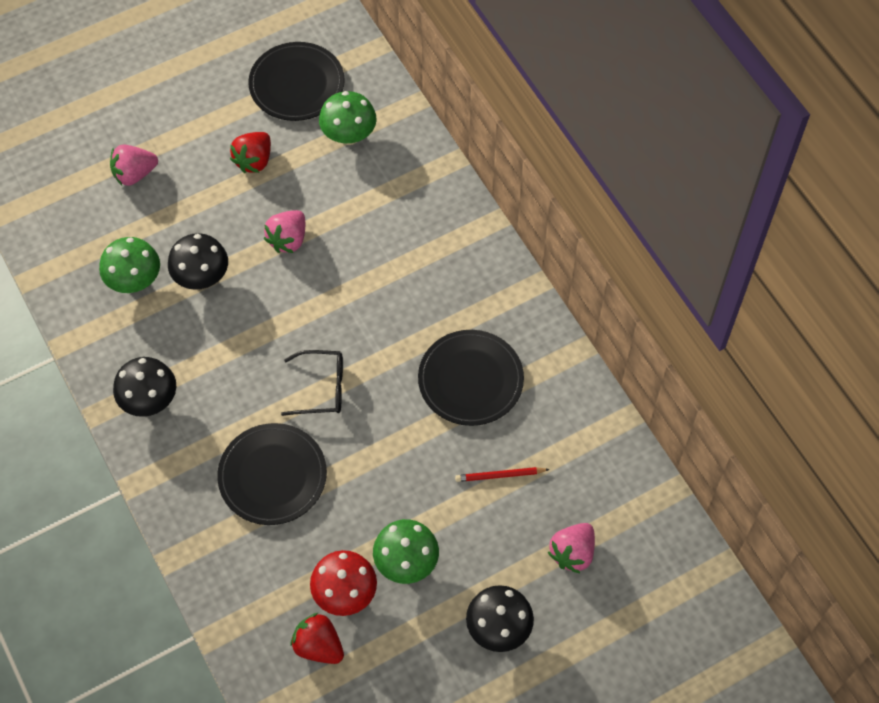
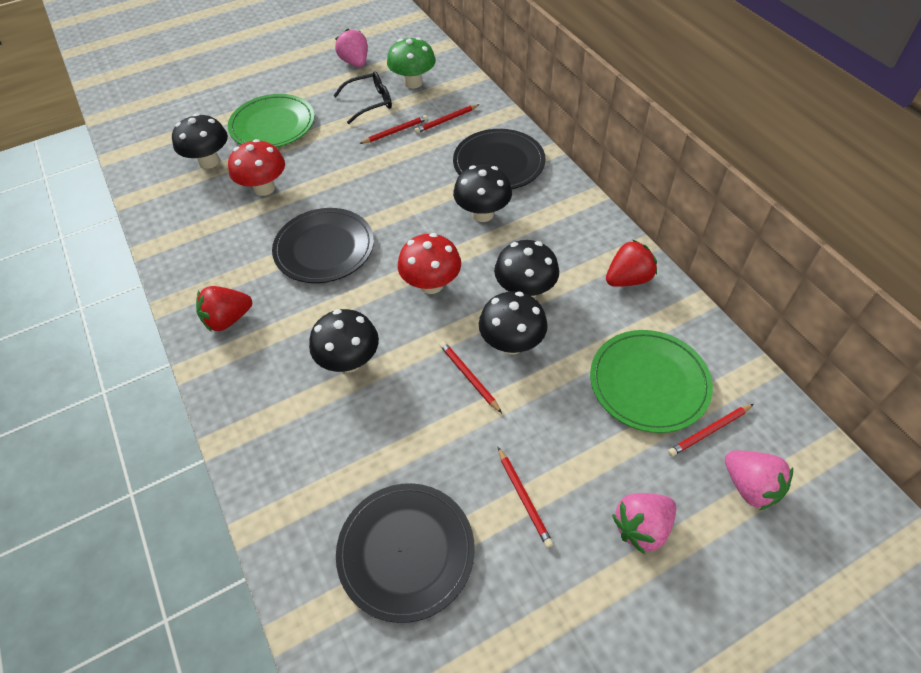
black mushroom: 3 -> 5
green mushroom: 3 -> 1
green plate: 0 -> 2
red mushroom: 1 -> 2
red pencil: 1 -> 5

